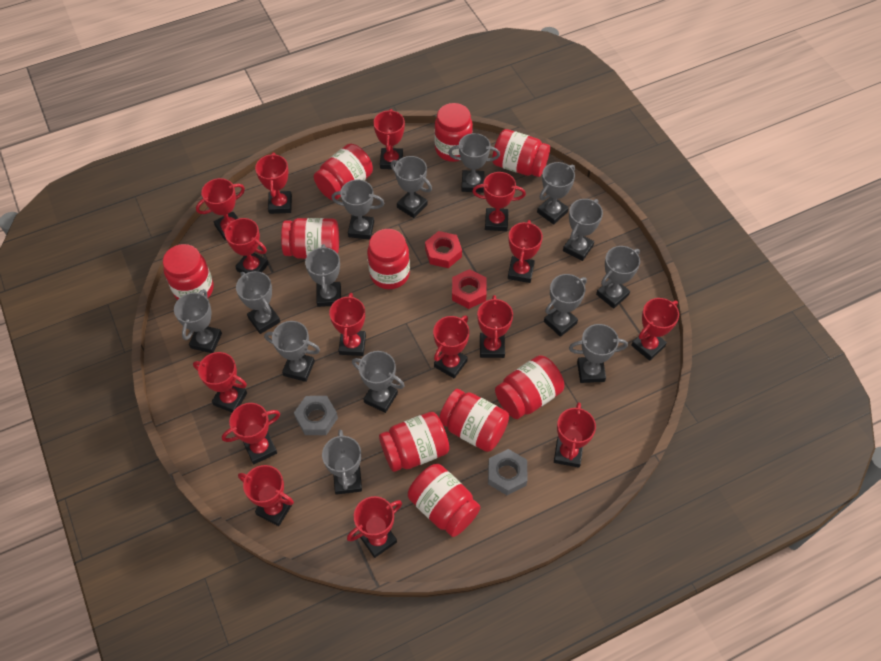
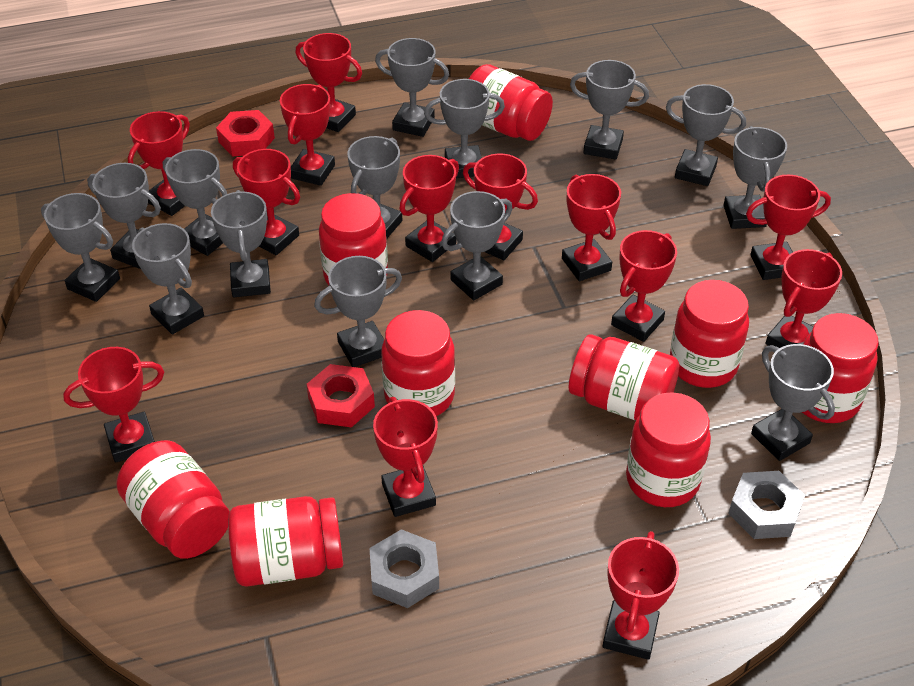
red jar: 10 -> 9
red trophy: 15 -> 13

